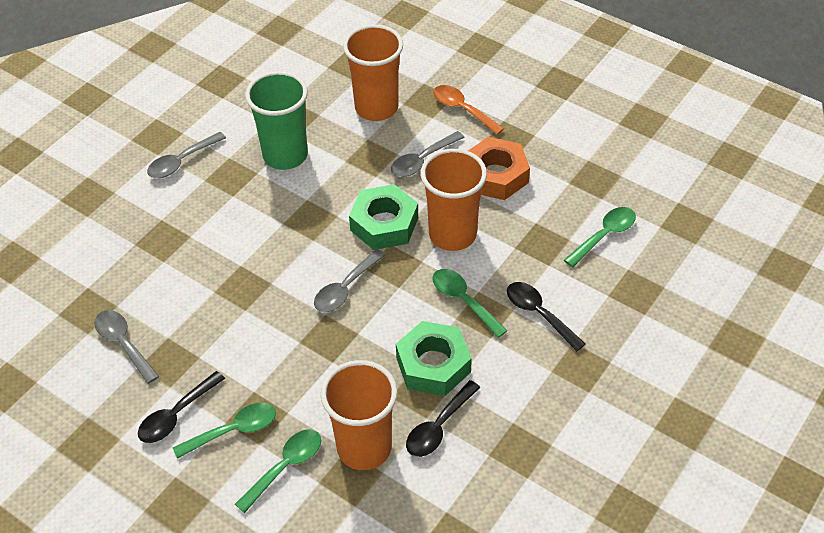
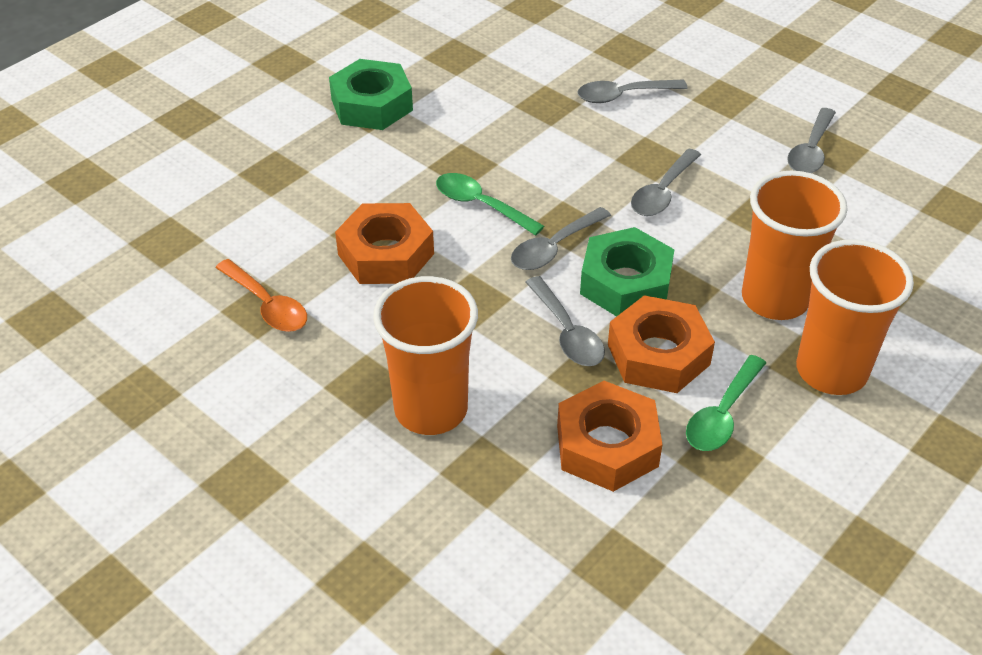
black spoon: 3 -> 0
green cup: 1 -> 0
green spoon: 4 -> 2
grey spoon: 4 -> 5
orange nut: 1 -> 3

